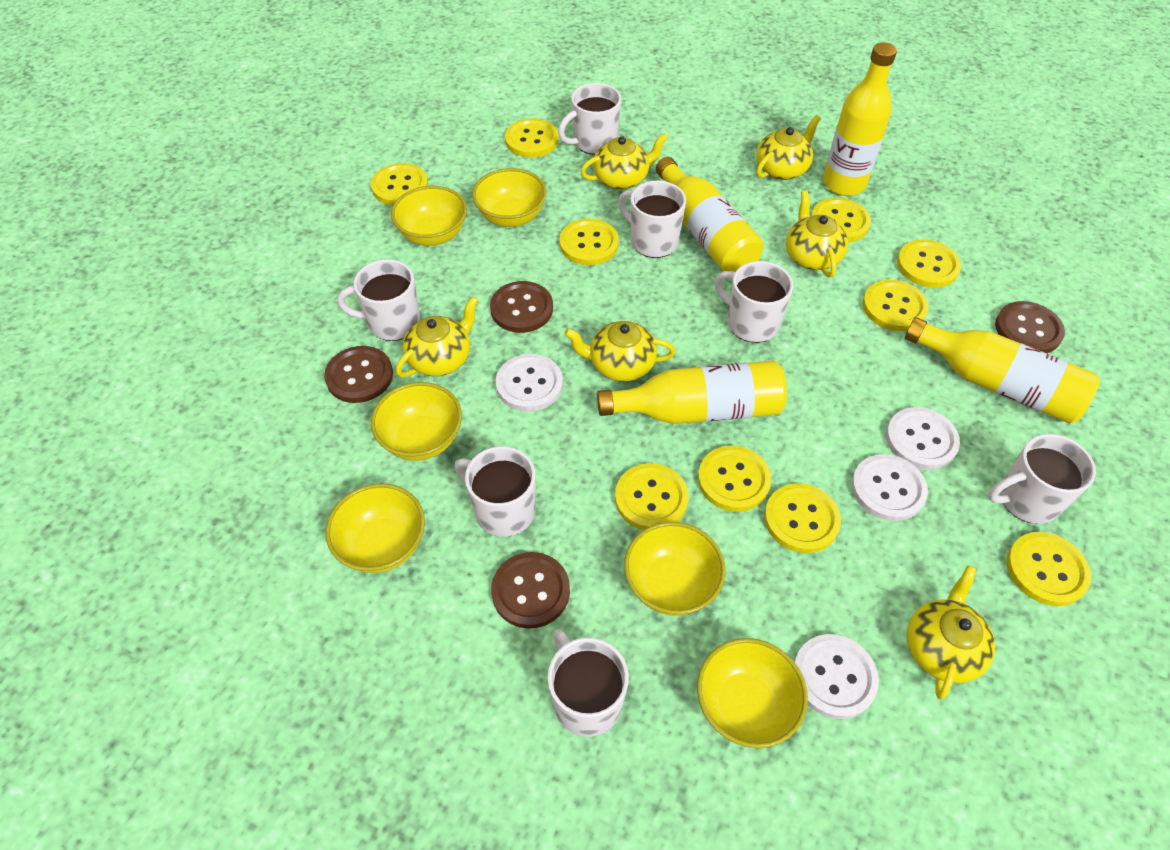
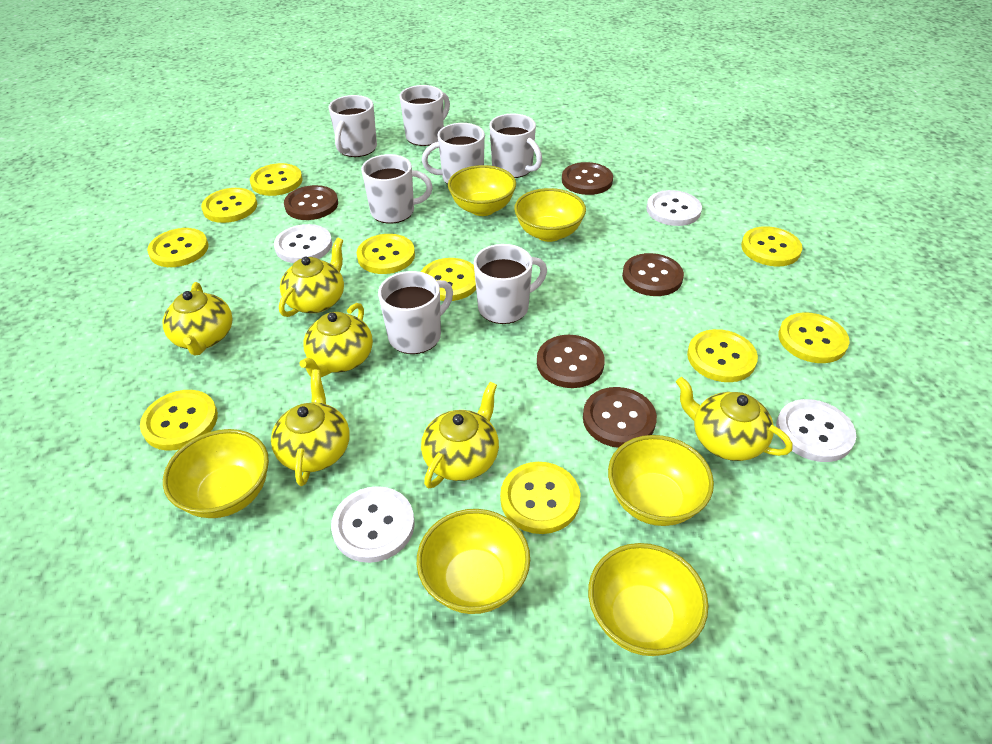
brown button: 4 -> 5
yellow bottle: 4 -> 0

